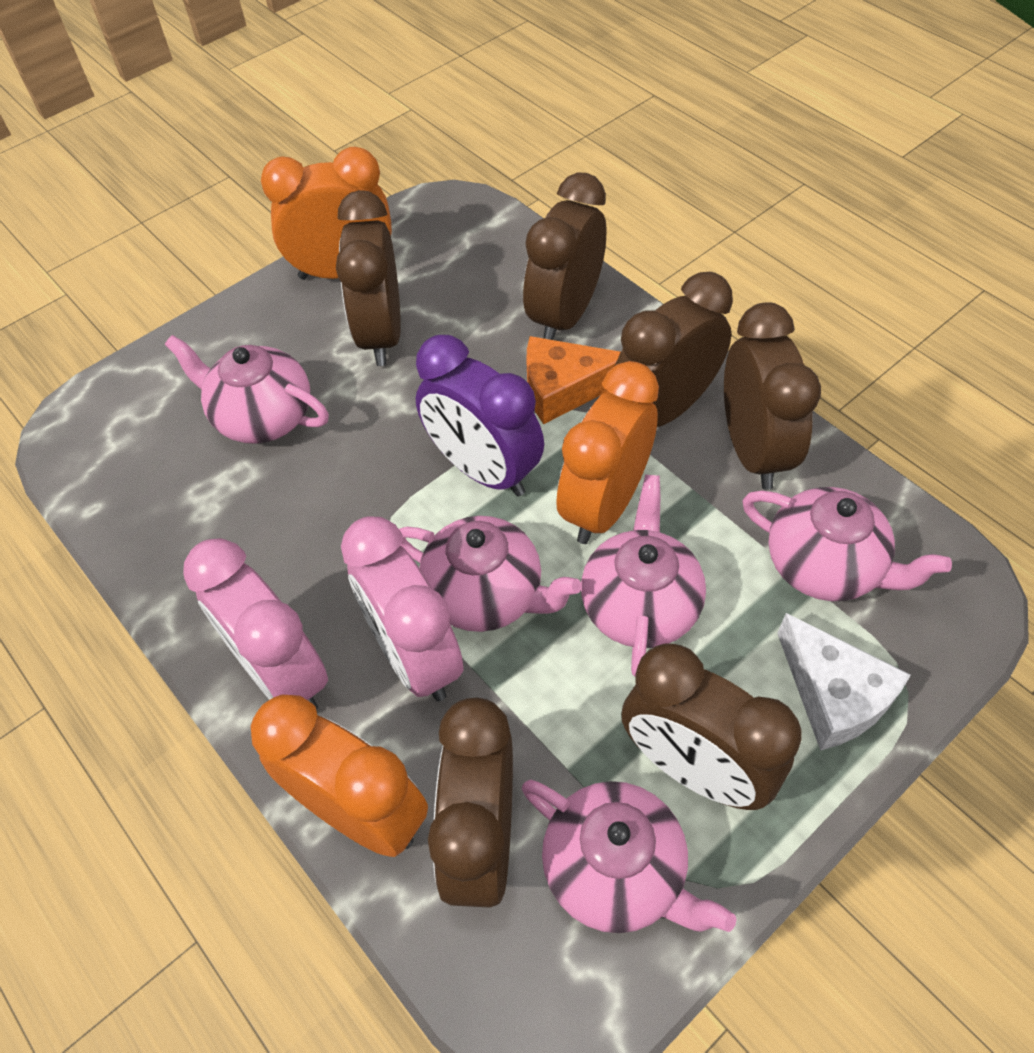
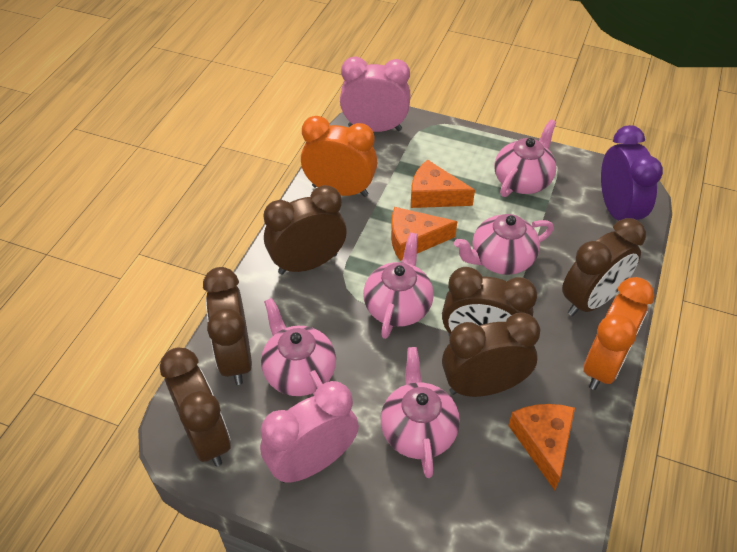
orange cheese: 1 -> 3
orange clock: 3 -> 2
white cheese: 1 -> 0

